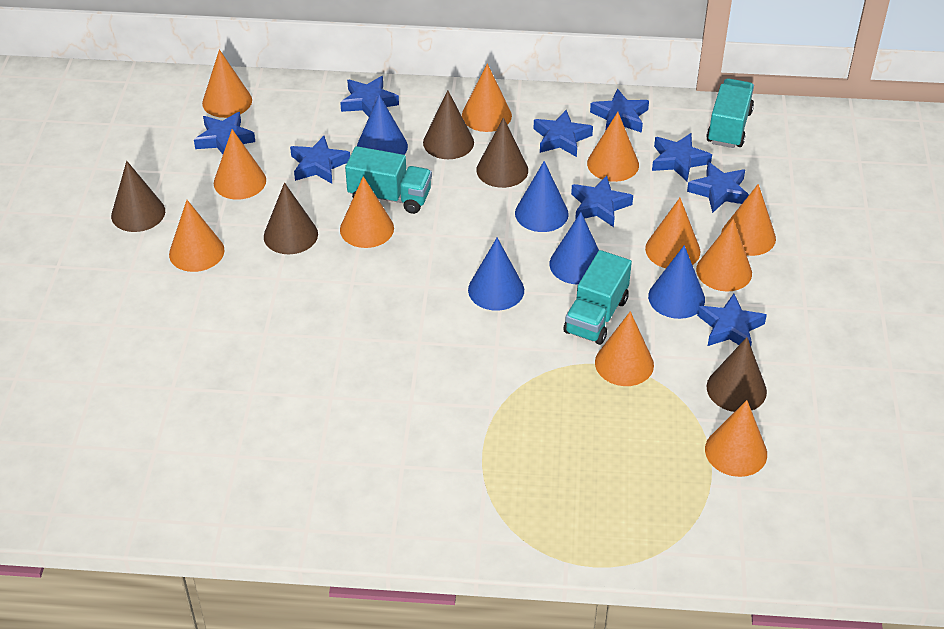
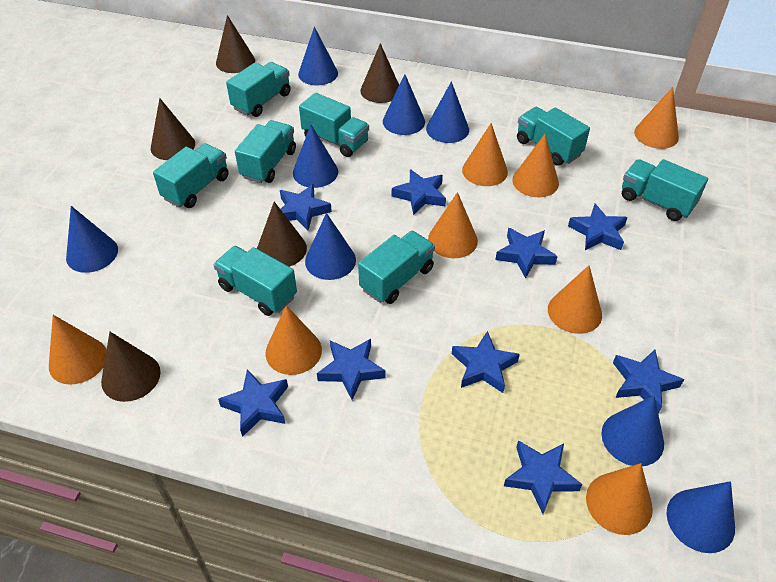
blue cone: 5 -> 8
orange cone: 11 -> 8
turquoise truck: 3 -> 8

